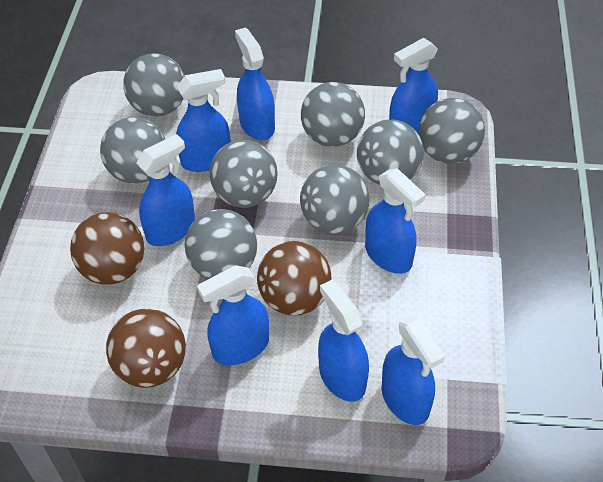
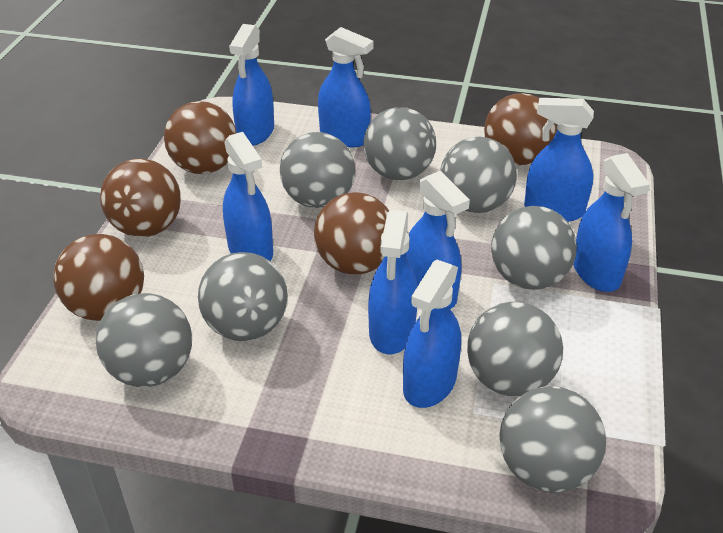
brown ball: 3 -> 5

